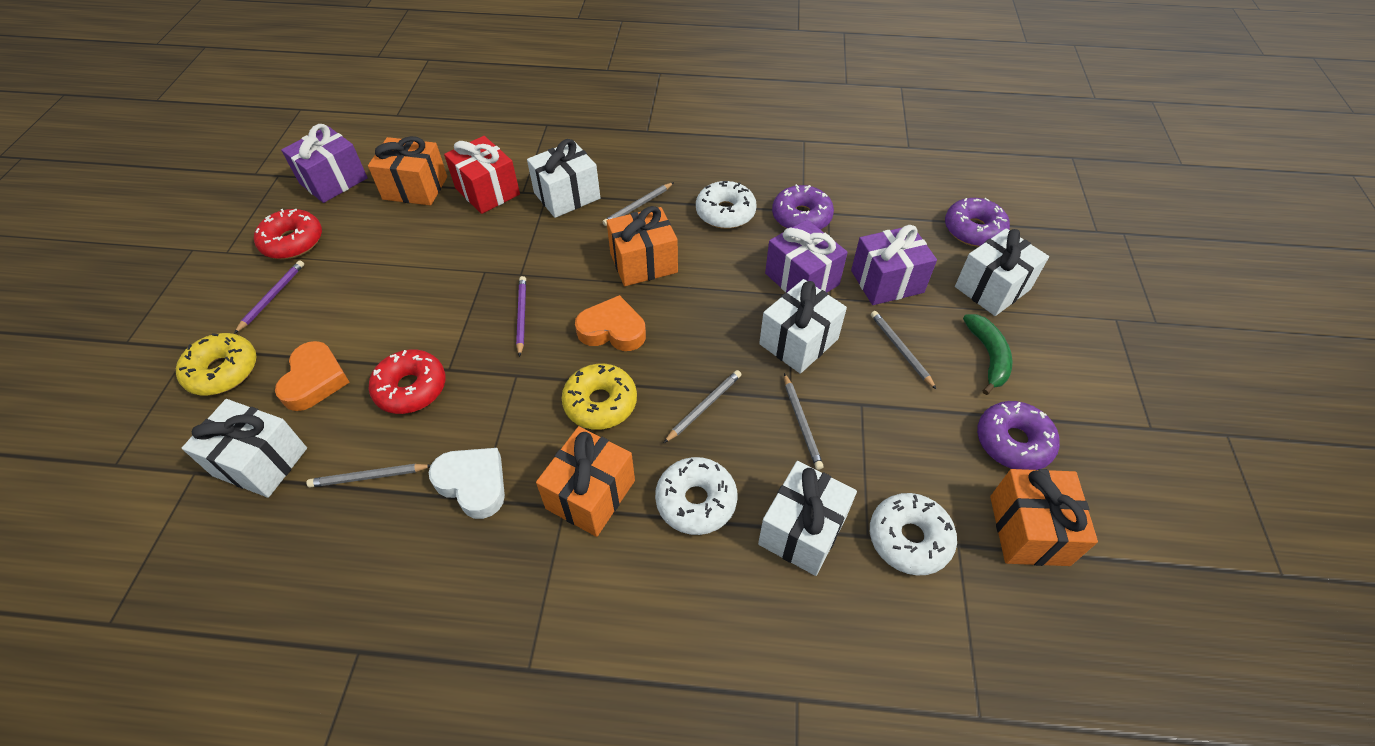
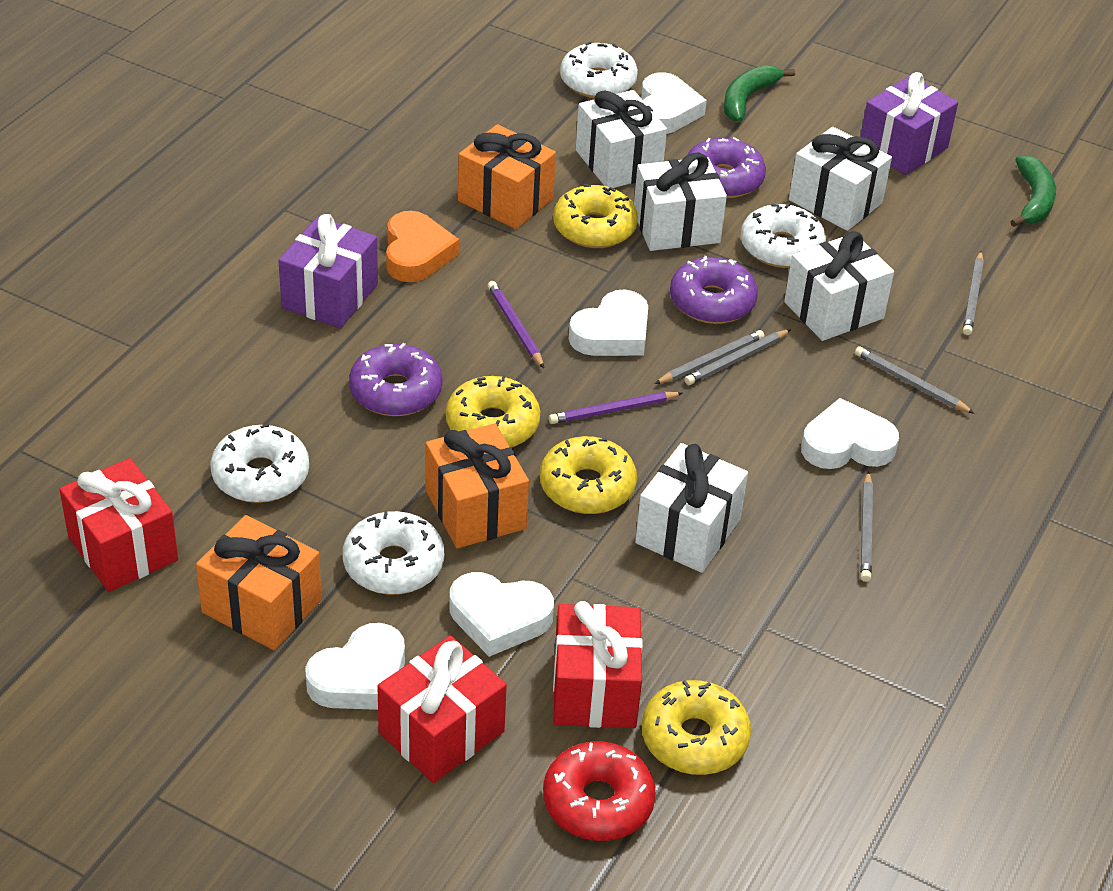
green banana: 1 -> 2
orange gift: 4 -> 3
orange heart: 2 -> 1
purple gift: 3 -> 2
red donut: 2 -> 1
red gift: 1 -> 3
white donut: 3 -> 4
white heart: 1 -> 5
yellow donut: 2 -> 4

